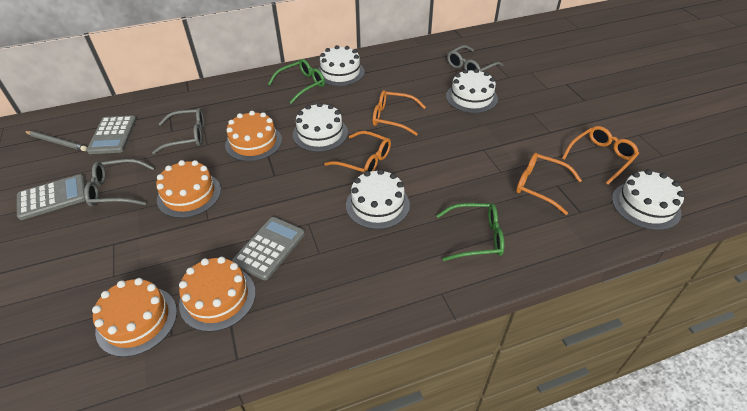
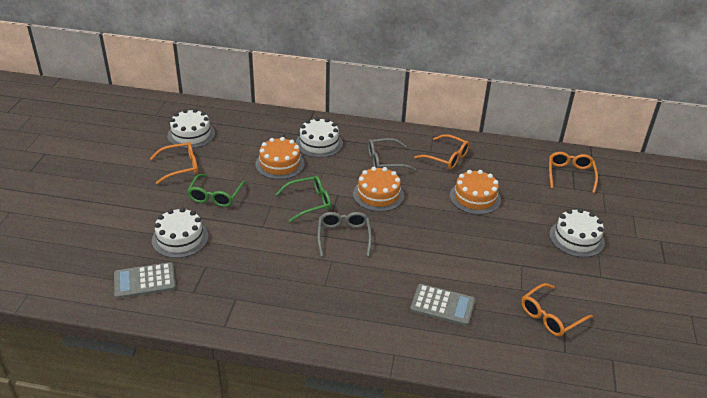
grey calculator: 3 -> 2
grey glasses: 3 -> 2
grey pencil: 1 -> 0
orange cake: 4 -> 3
white cake: 5 -> 4

